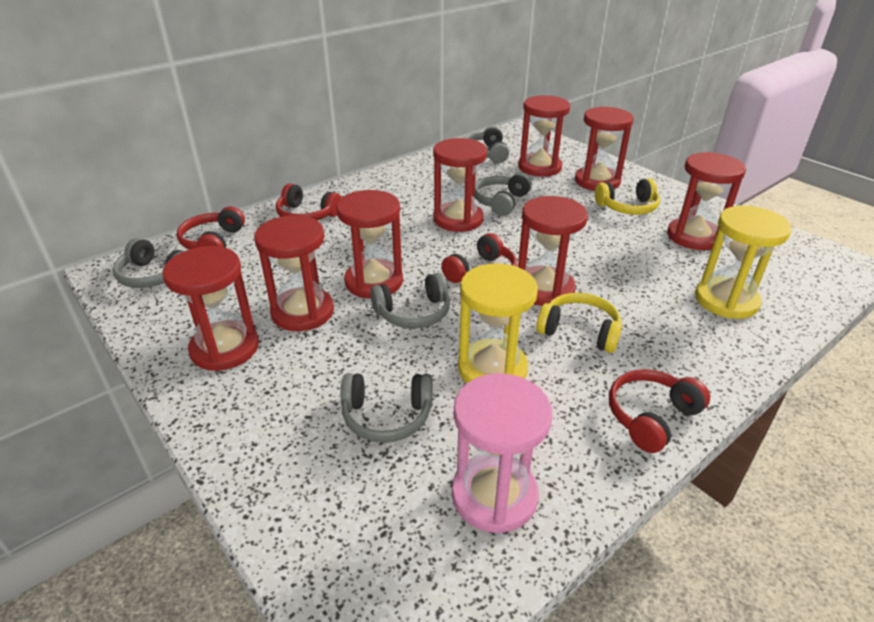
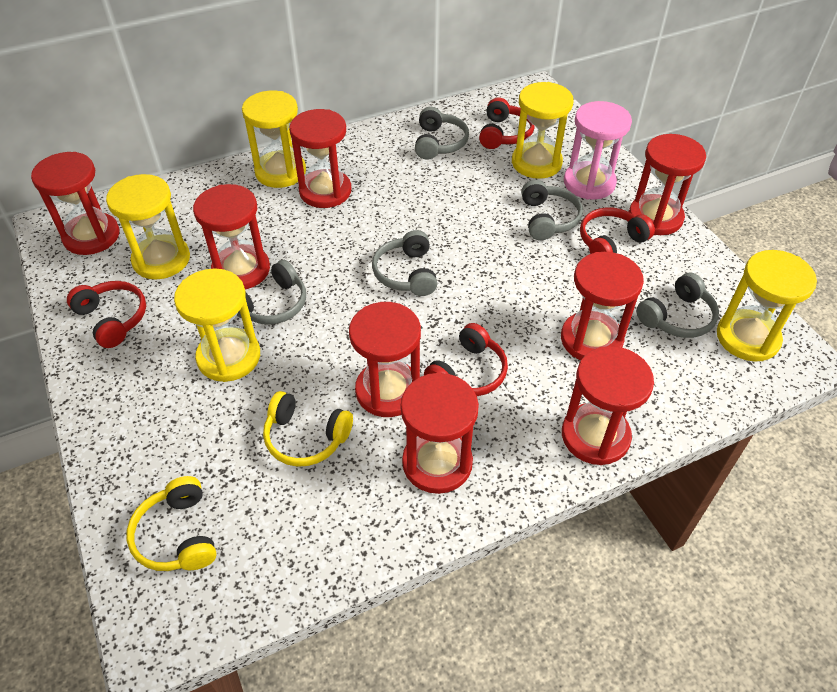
yellow hourglass: 2 -> 5

